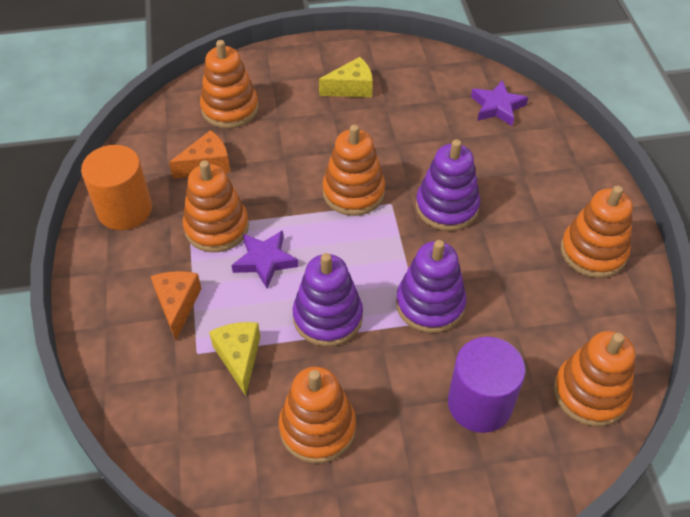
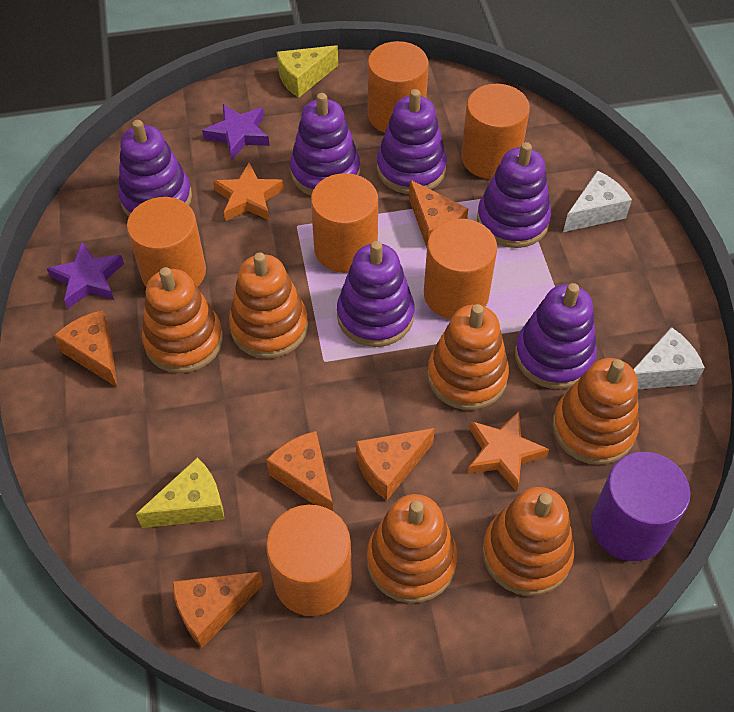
orange cheese: 2 -> 5
orange cylinder: 1 -> 6
orange star: 0 -> 2
purple stacking toy: 3 -> 6
white cheese: 0 -> 2

